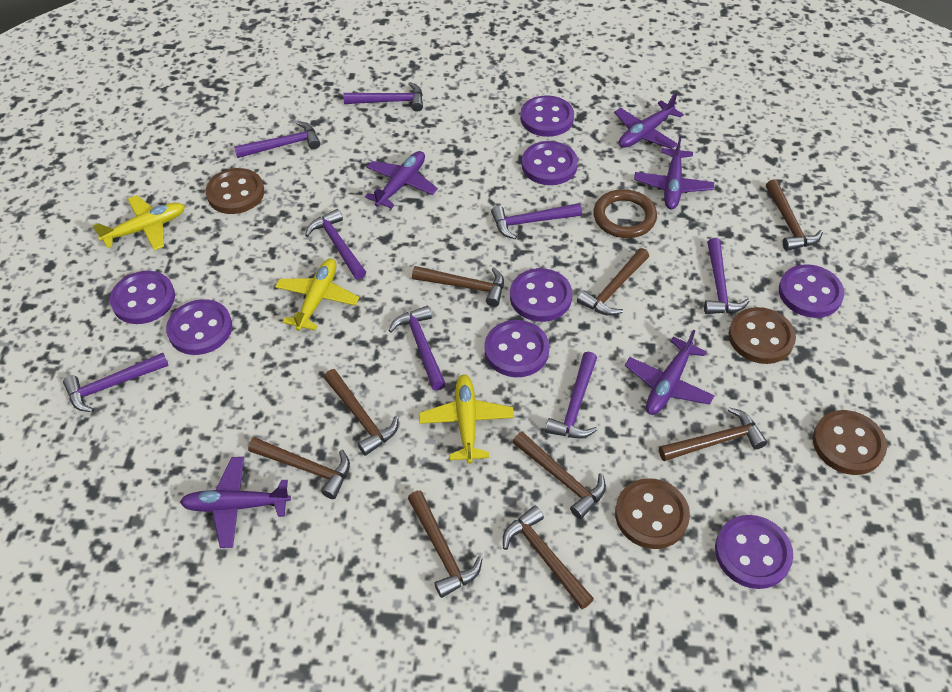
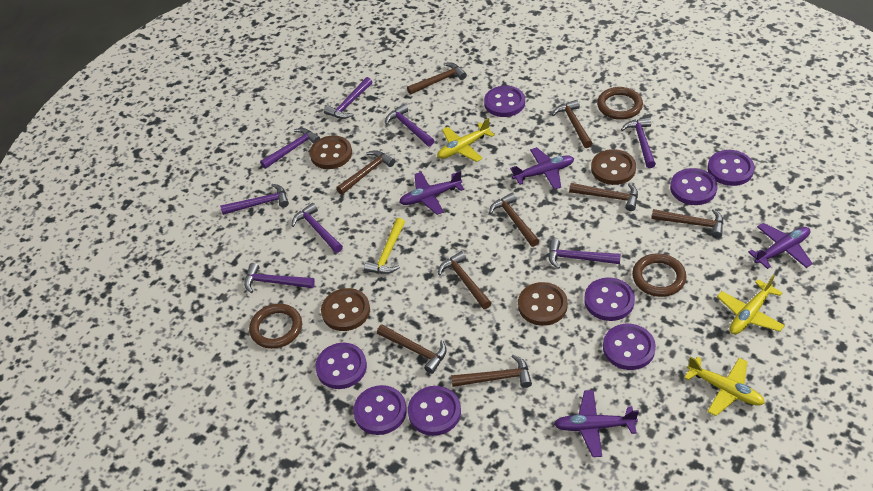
brown ring: 1 -> 3
purple plane: 5 -> 4
yellow hammer: 0 -> 1

